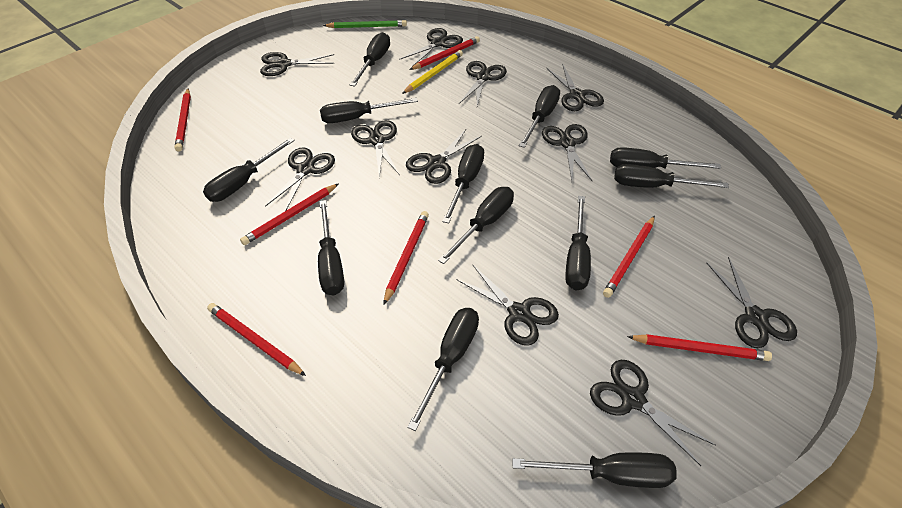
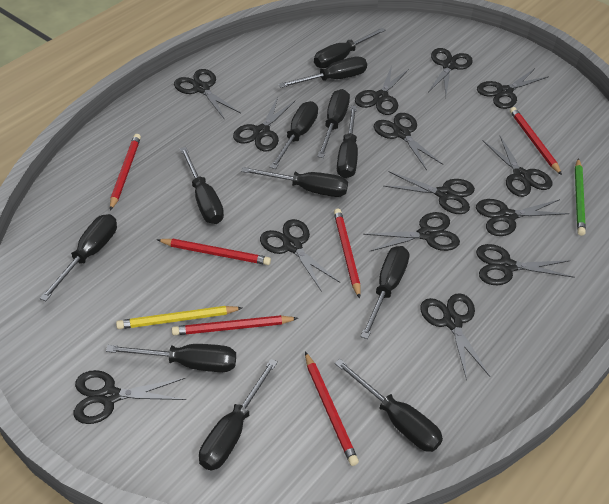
black scissors: 11 -> 14
red pencil: 7 -> 6

